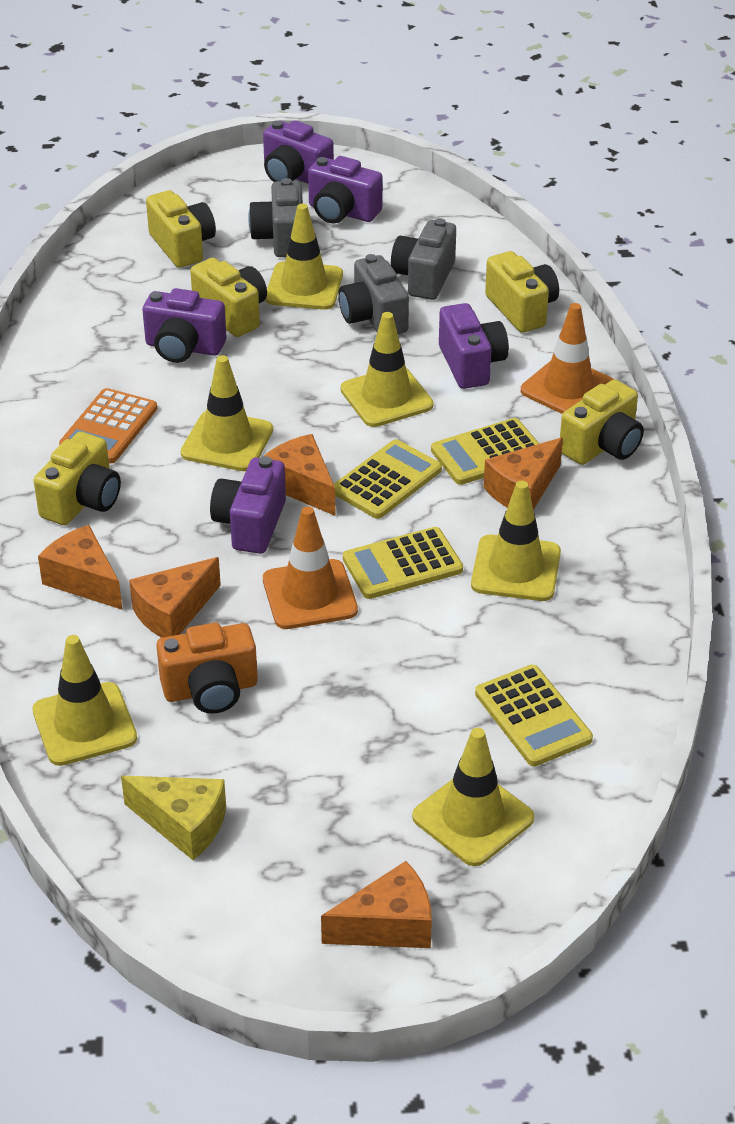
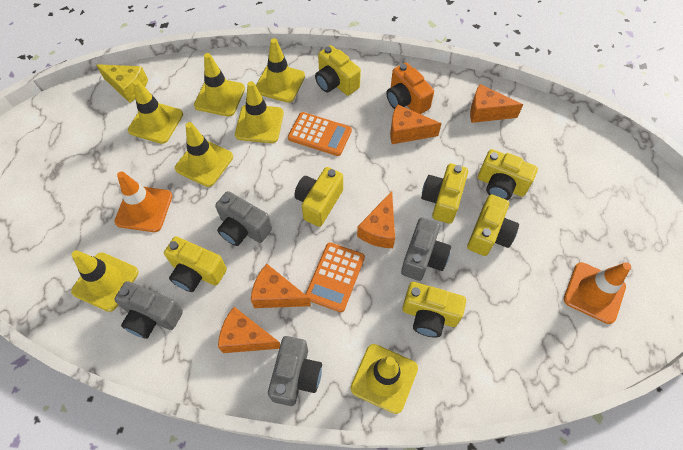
grey camera: 3 -> 4
orange calculator: 1 -> 2
purple camera: 5 -> 0
yellow calculator: 4 -> 0
yellow camera: 5 -> 7
yellow traffic cone: 6 -> 7

